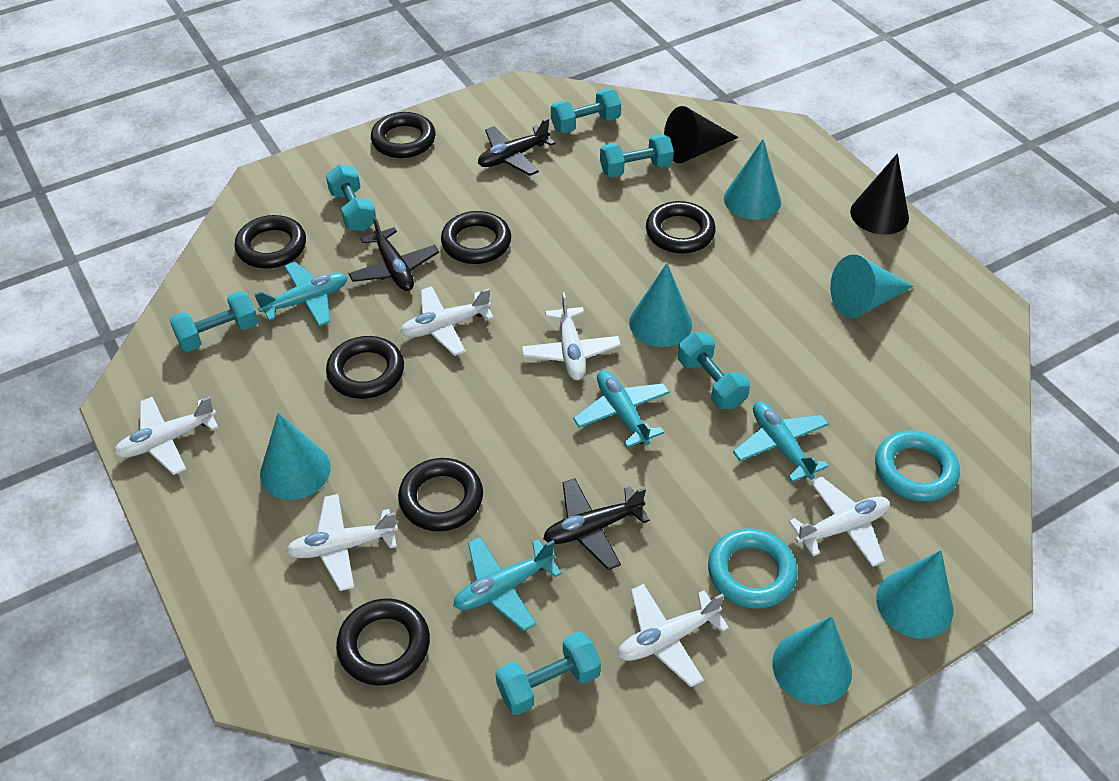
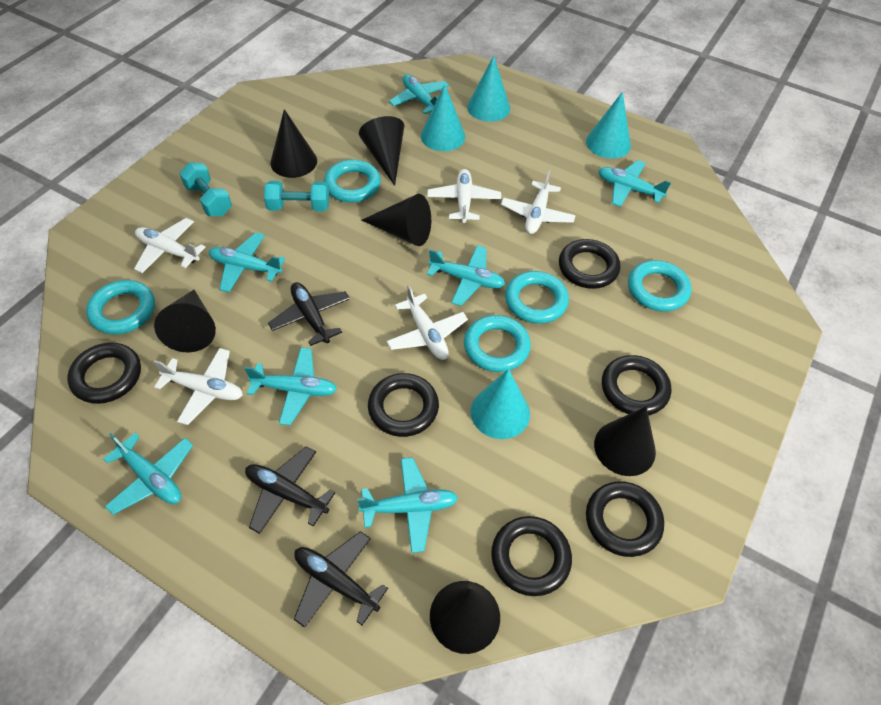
black cone: 2 -> 6
black ring: 7 -> 6
turquoise cone: 6 -> 4
turquoise dumbbell: 6 -> 2
turquoise plane: 4 -> 7
turquoise ring: 2 -> 5
white plane: 6 -> 5

